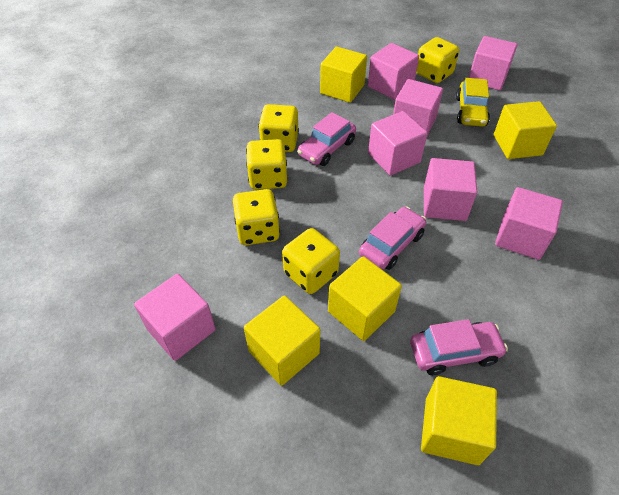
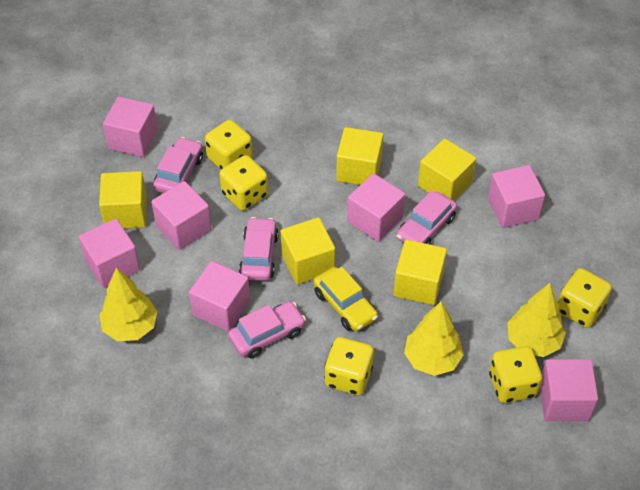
pink car: 3 -> 4
yellow tree: 0 -> 3

